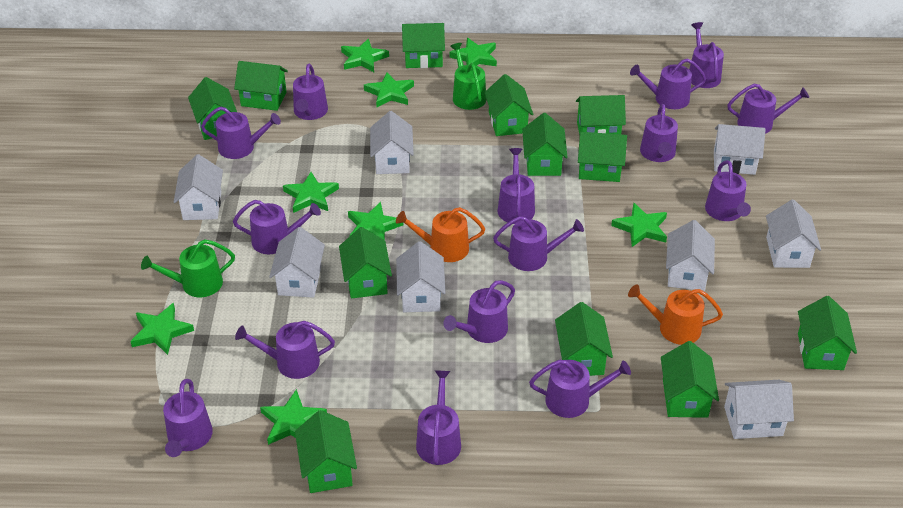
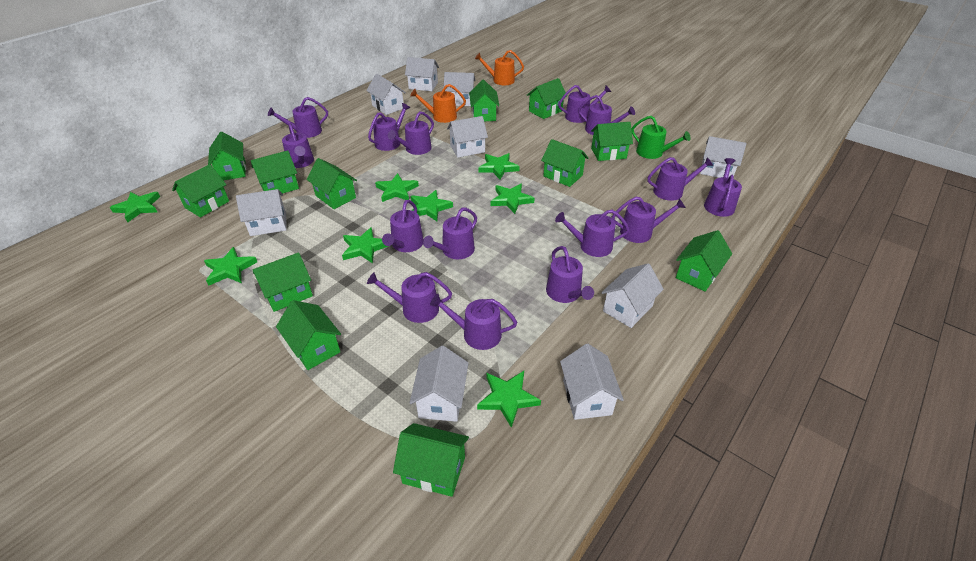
green watering can: 2 -> 1
white house: 8 -> 9

